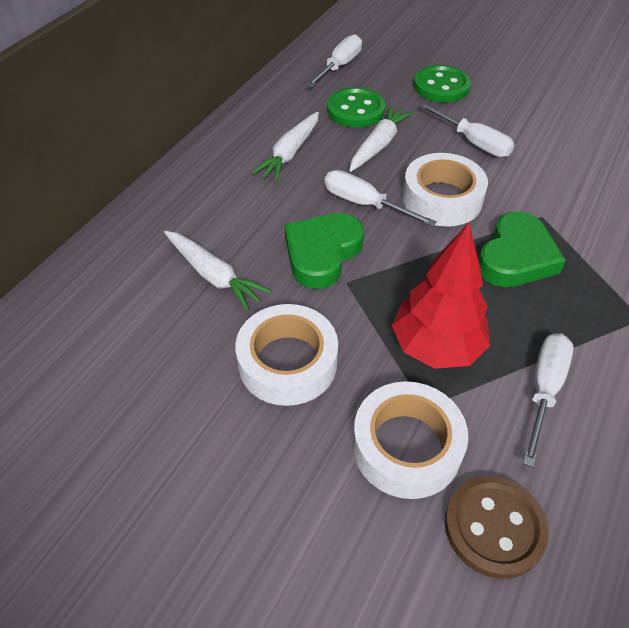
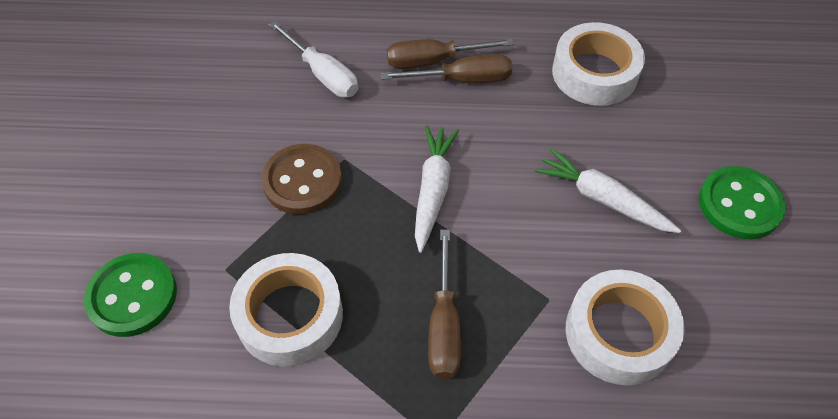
brown screwdriver: 0 -> 3
green heart: 2 -> 0
red tree: 1 -> 0
white carrot: 3 -> 2
white screwdriver: 4 -> 1

